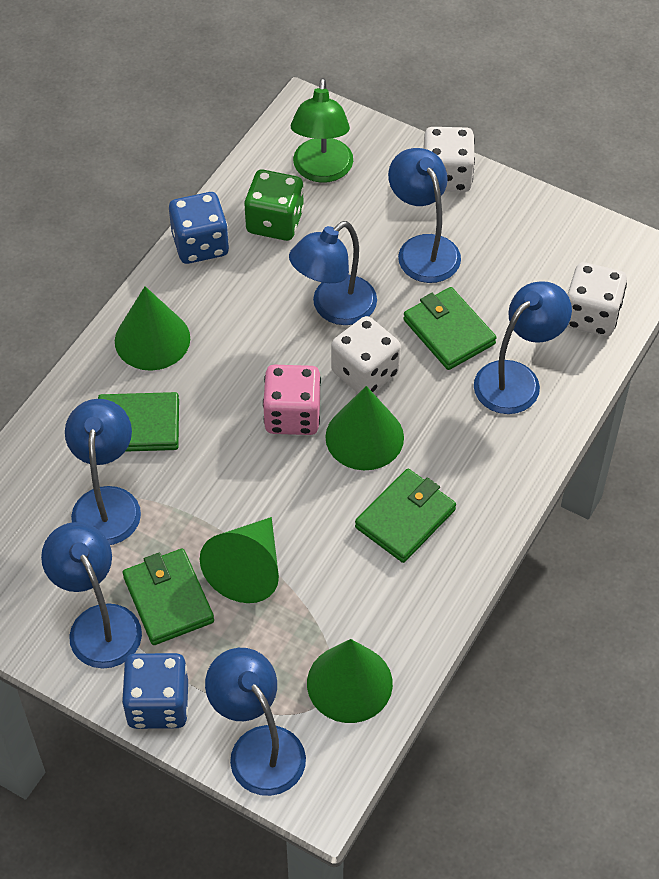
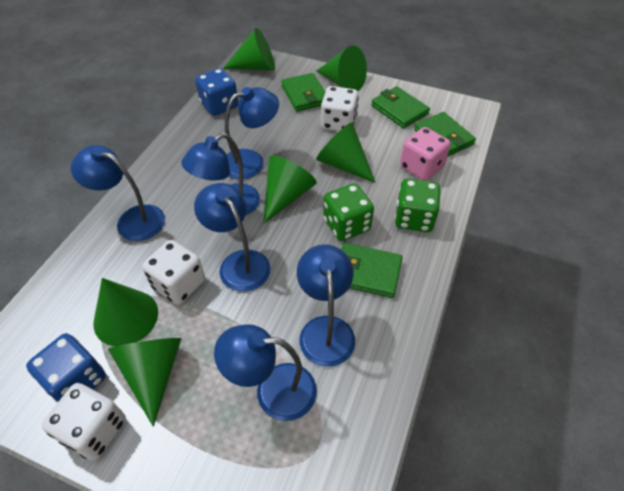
green cone: 4 -> 6
green dice: 1 -> 2
green lamp: 1 -> 0

